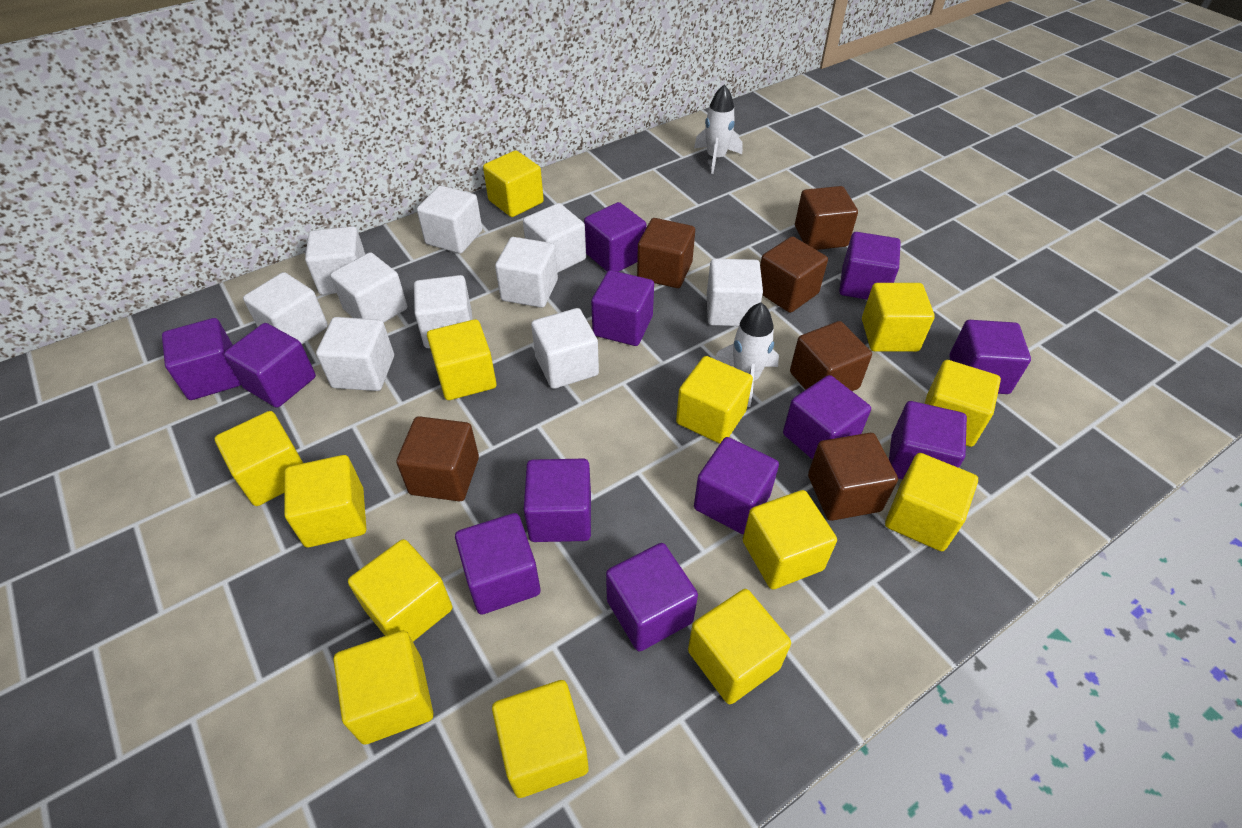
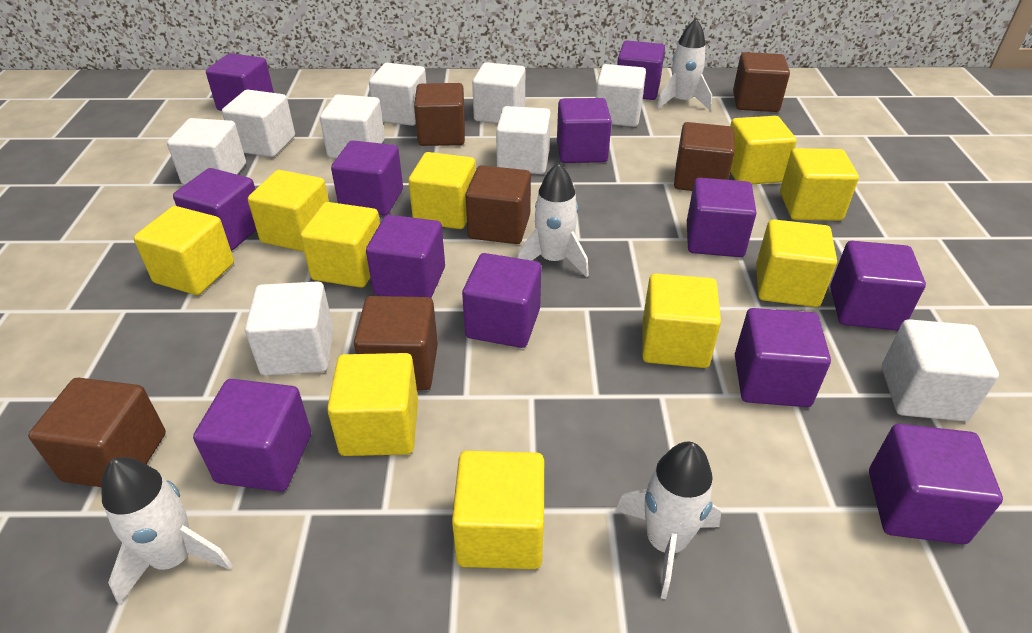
white cube: 10 -> 9
white rocket: 2 -> 4
yellow cube: 13 -> 10

